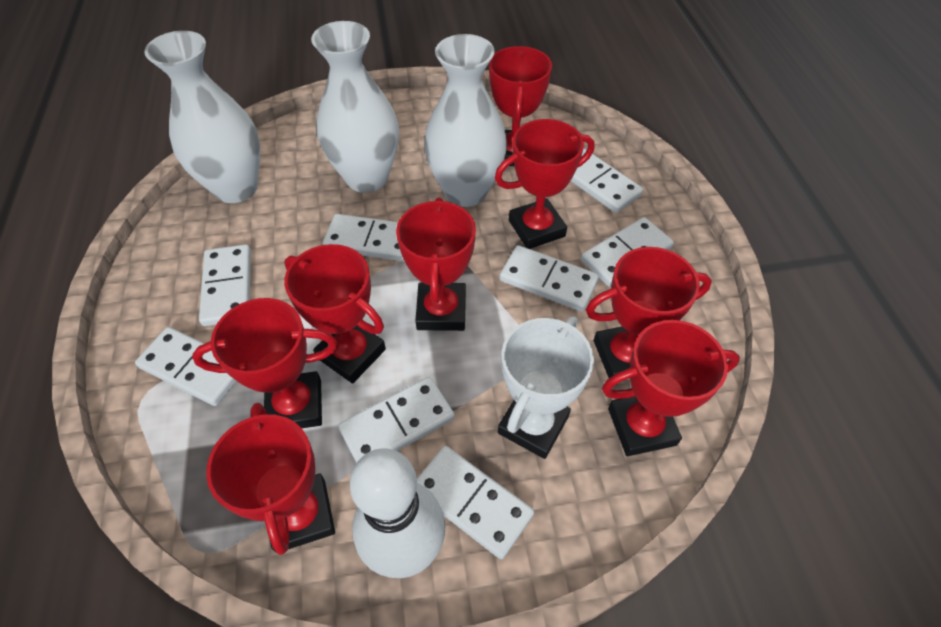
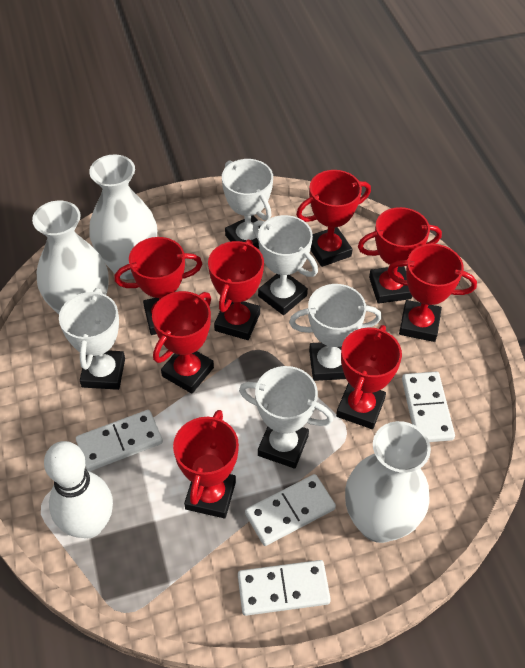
white domino: 8 -> 4
white trophy: 1 -> 5

